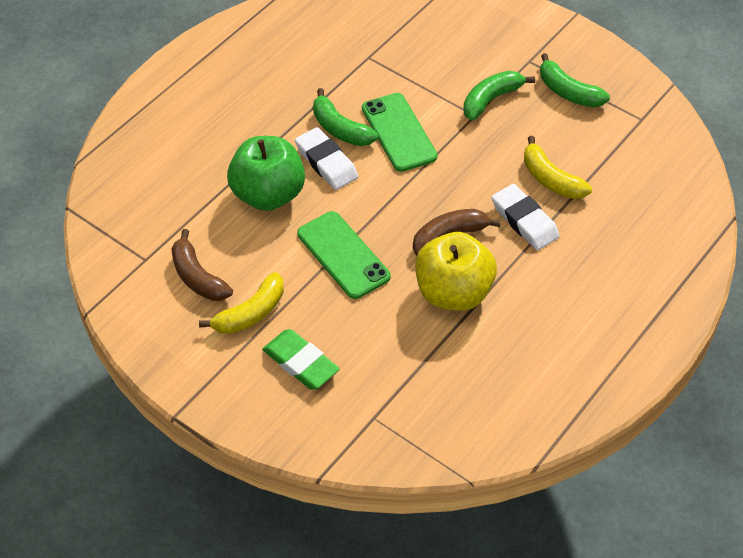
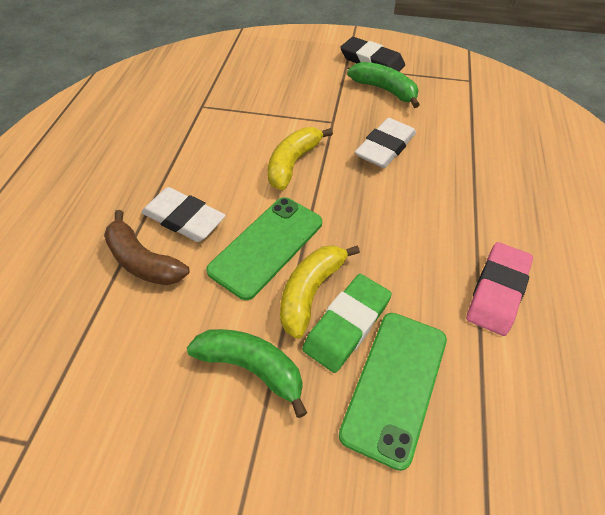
black eraser: 0 -> 1
brown banana: 2 -> 1
green apple: 1 -> 0
green banana: 3 -> 2
pink eraser: 0 -> 1
yellow apple: 1 -> 0

